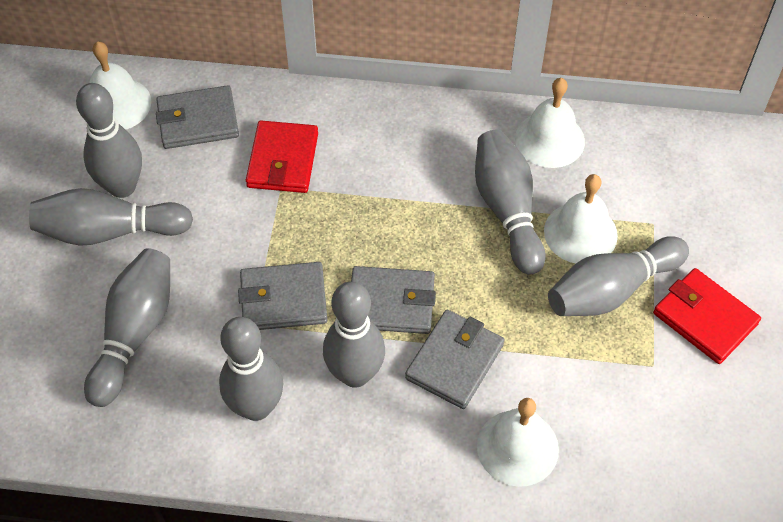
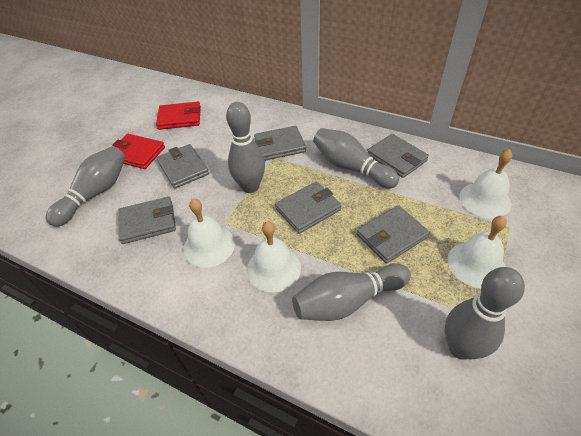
grey bowling pin: 7 -> 5
grey wallet: 4 -> 6

